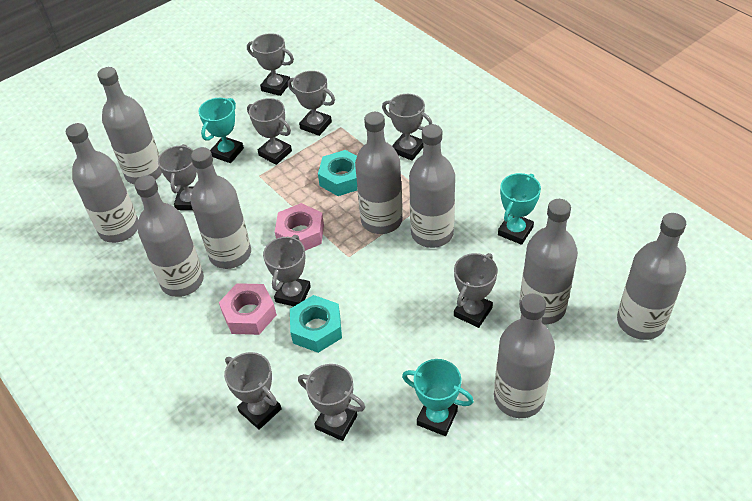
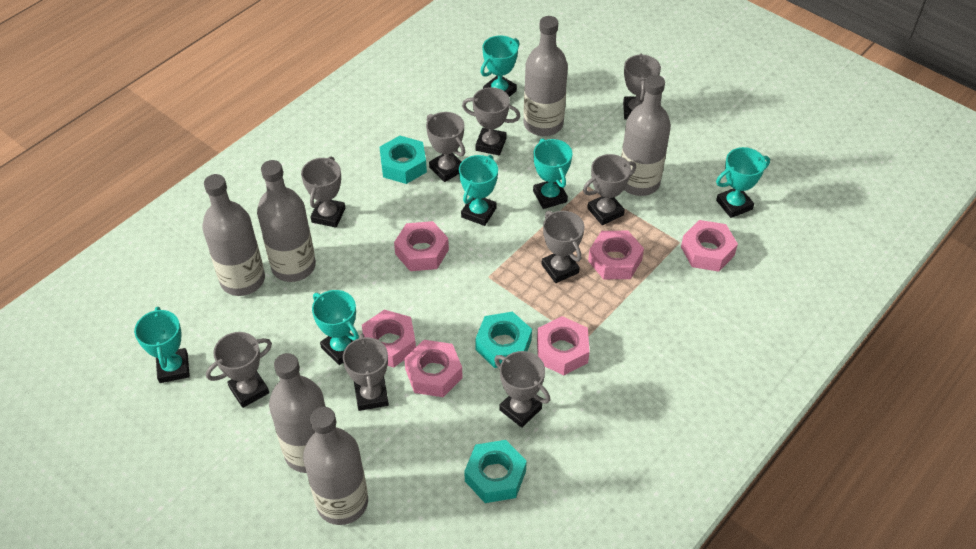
grey bottle: 9 -> 6
pink nut: 2 -> 6
turquoise nut: 2 -> 3
turquoise trophy: 3 -> 6

